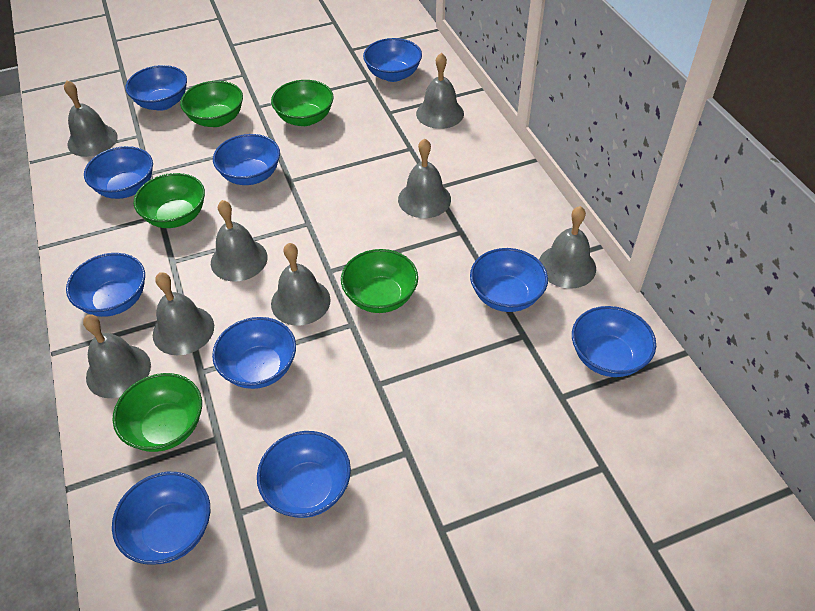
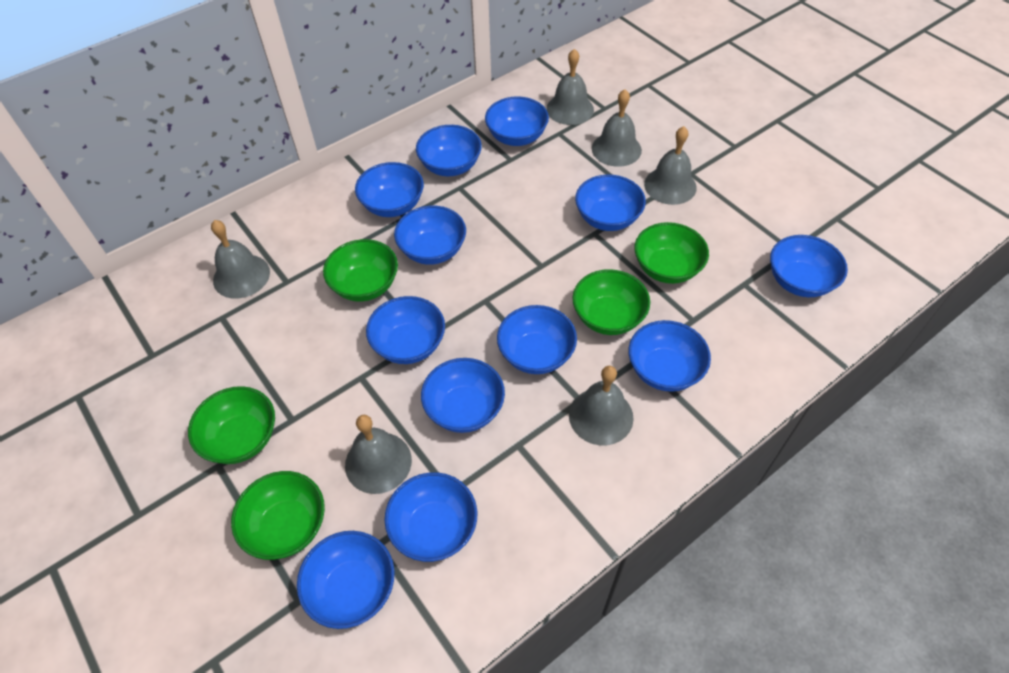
blue bowl: 10 -> 12
grey bell: 8 -> 6

